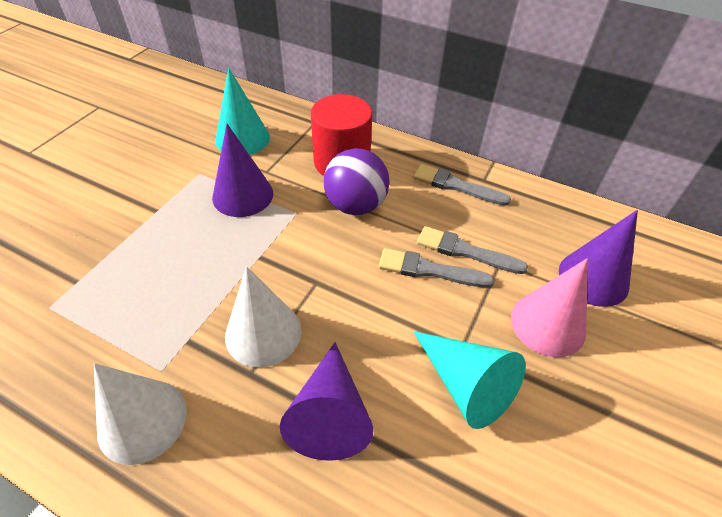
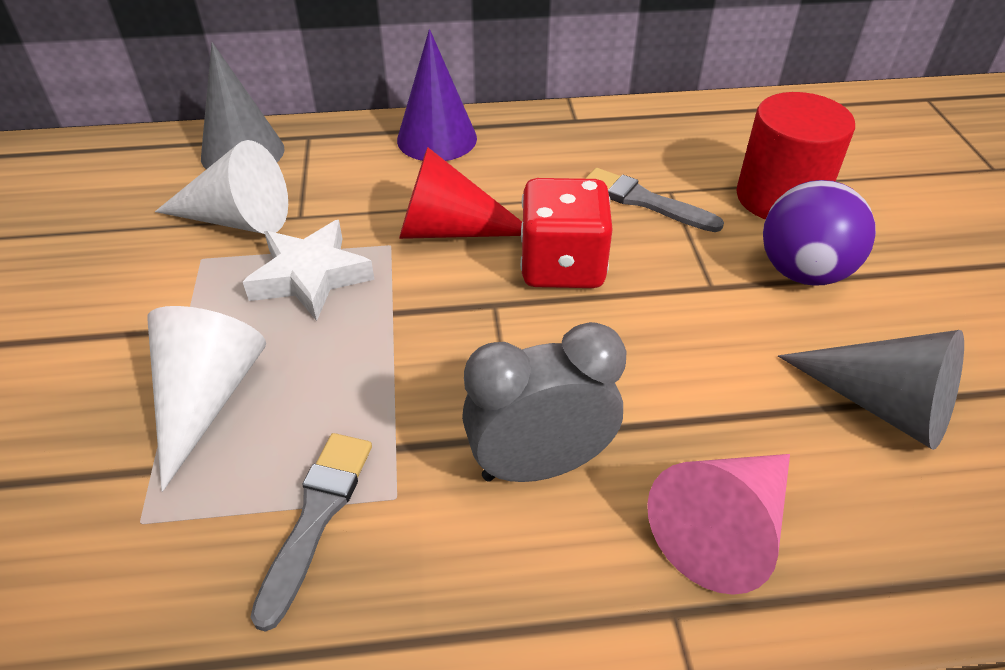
grey brush: 3 -> 2
grey clock: 0 -> 1
grey cone: 0 -> 2
purple cone: 3 -> 1
red cone: 0 -> 1
red dice: 0 -> 1
turquoise cone: 2 -> 0
white star: 0 -> 1

